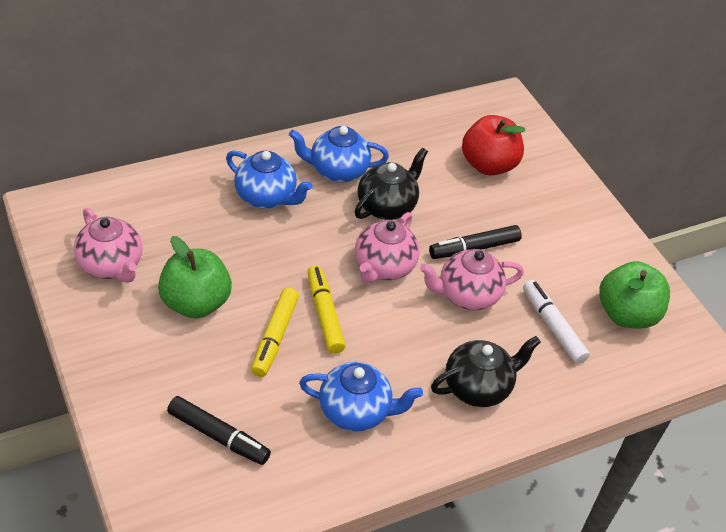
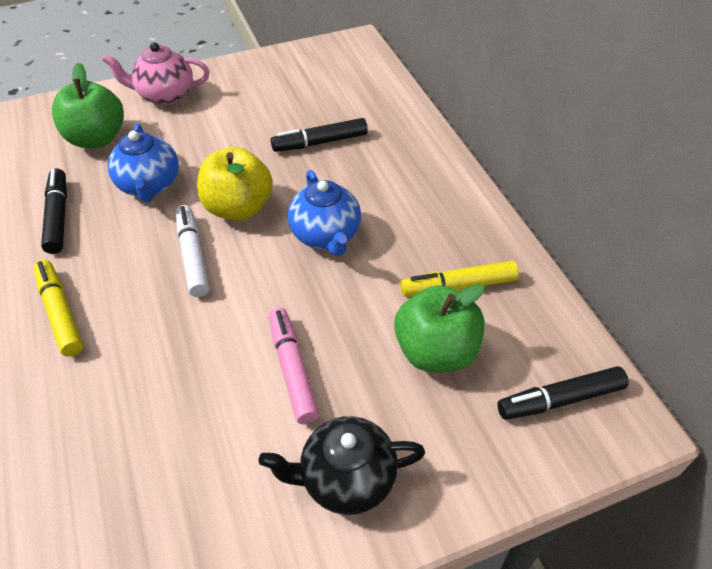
black marker: 2 -> 3
black teapot: 2 -> 1
blue teapot: 3 -> 2
pink marker: 0 -> 1
pink teapot: 3 -> 1
red apple: 1 -> 0
yellow apple: 0 -> 1

